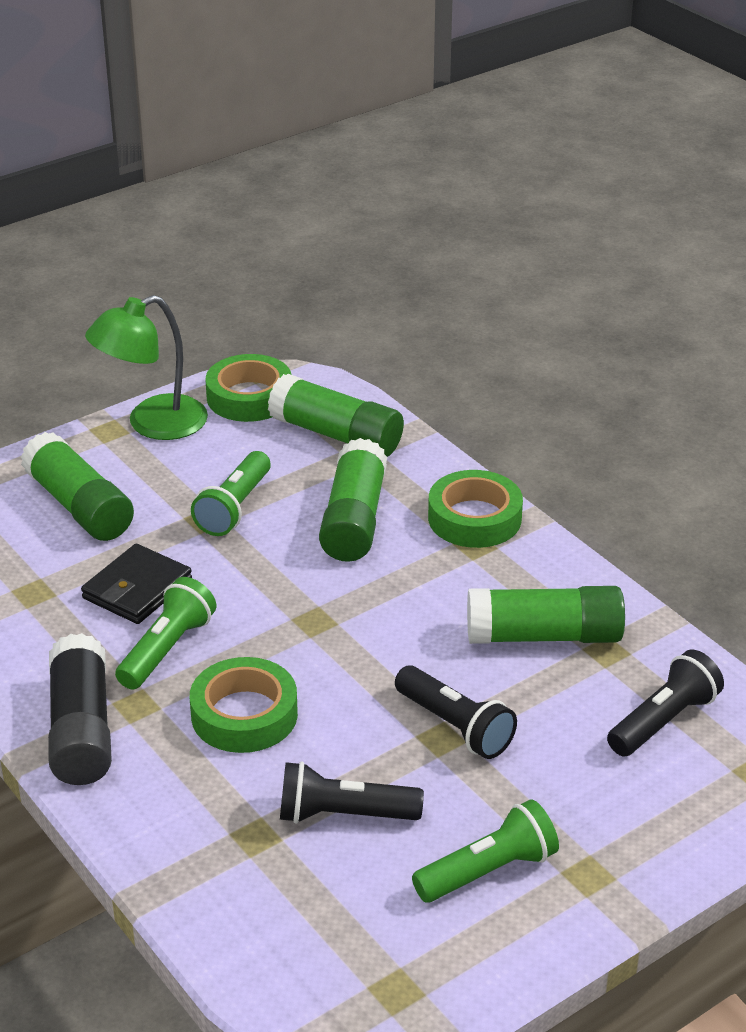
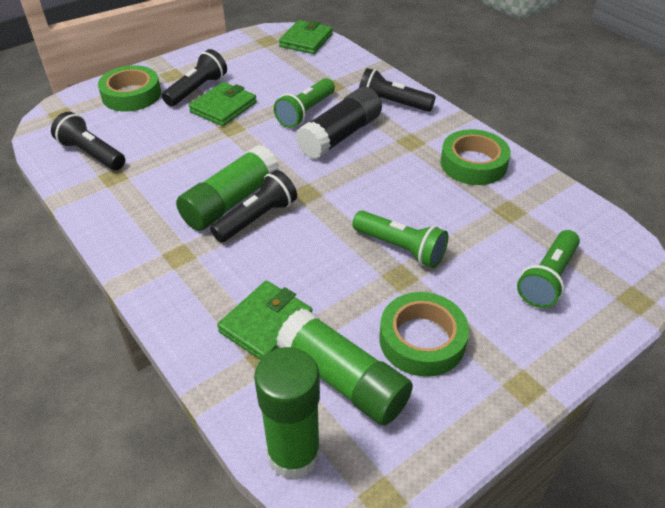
black flashlight: 3 -> 4
black wallet: 1 -> 0
green glue stick: 4 -> 3
green lamp: 1 -> 0
green wallet: 0 -> 3

